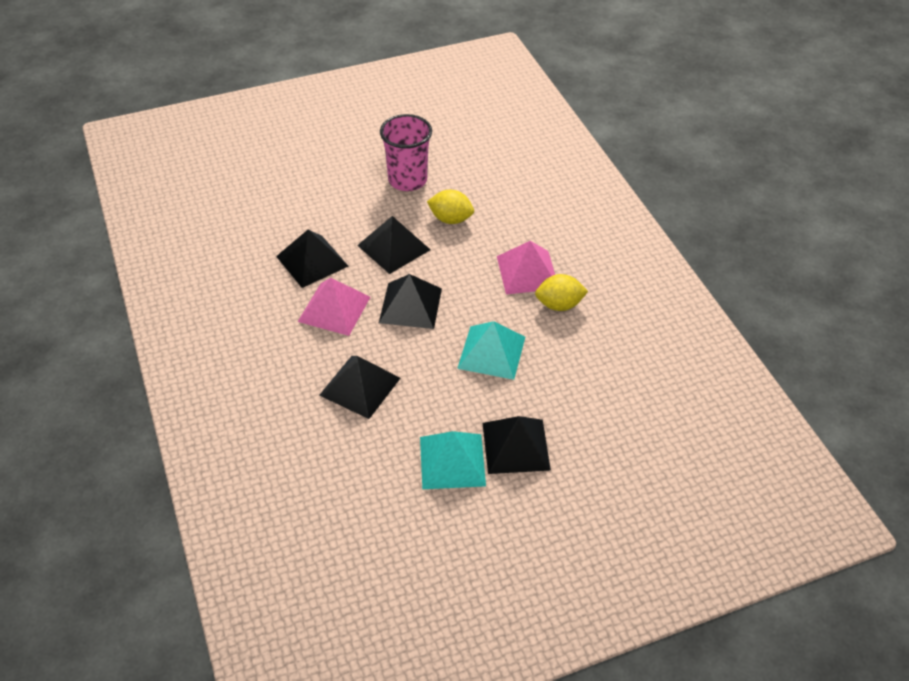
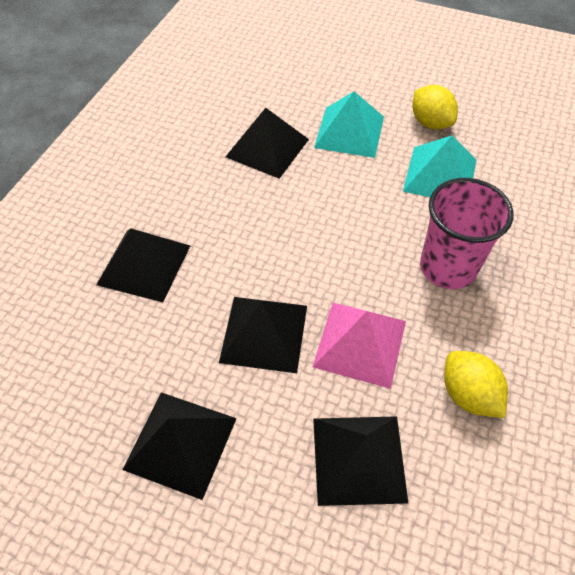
pink pyramid: 2 -> 1

